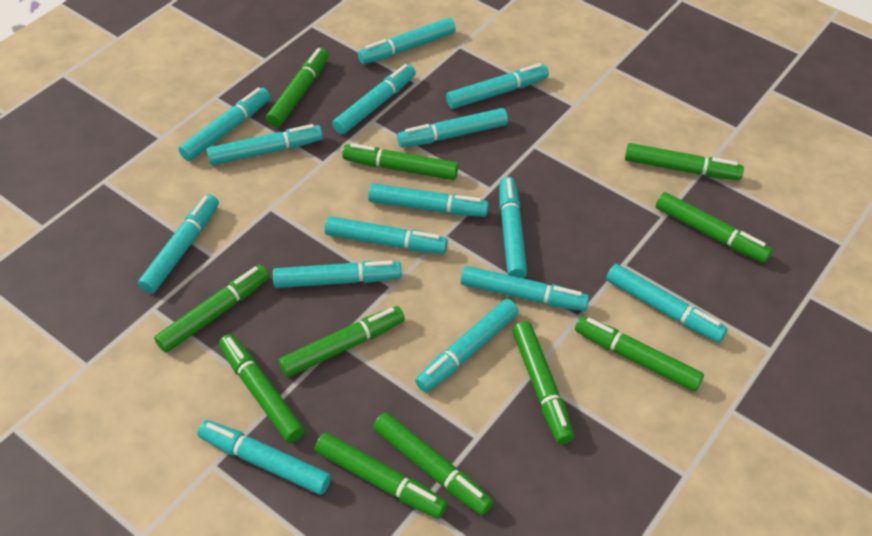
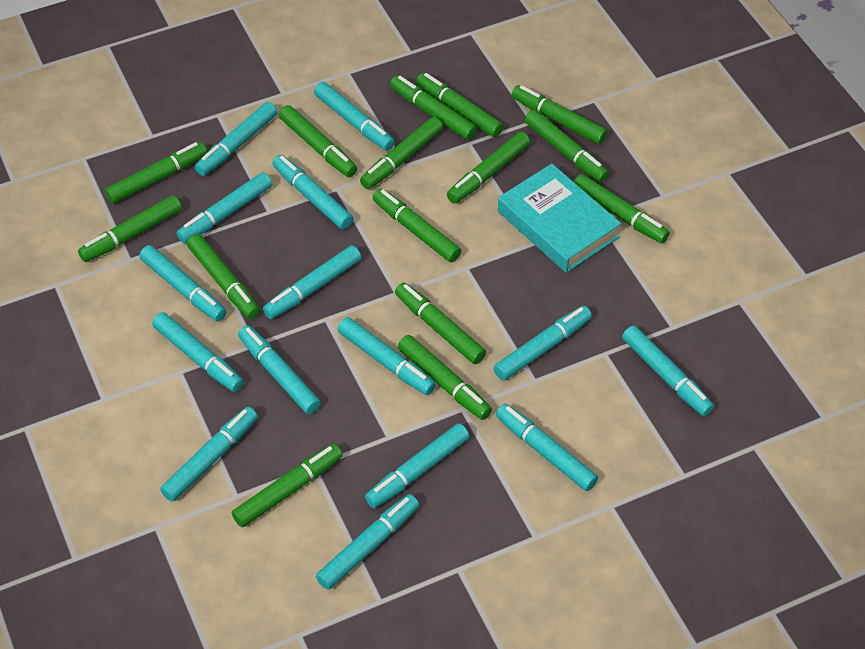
green marker: 11 -> 15
turquoise book: 0 -> 1

